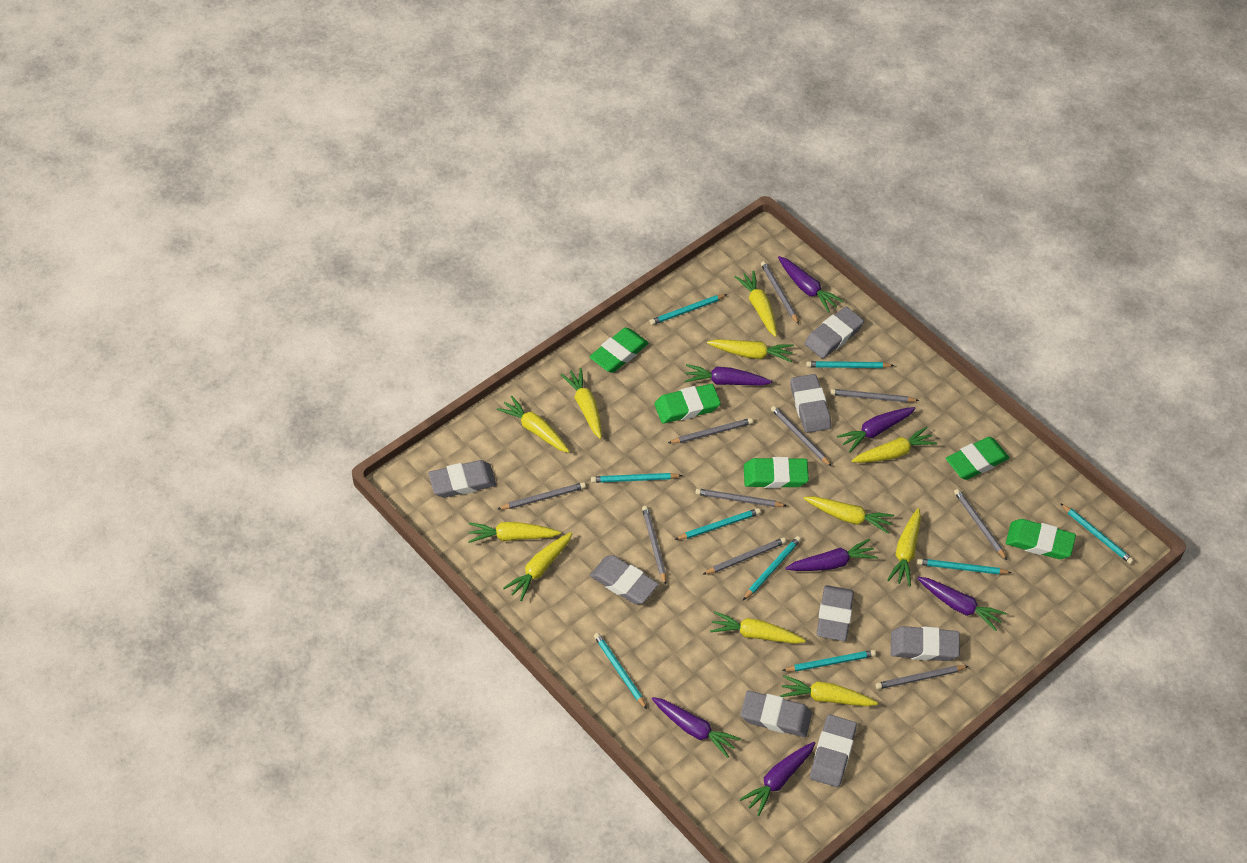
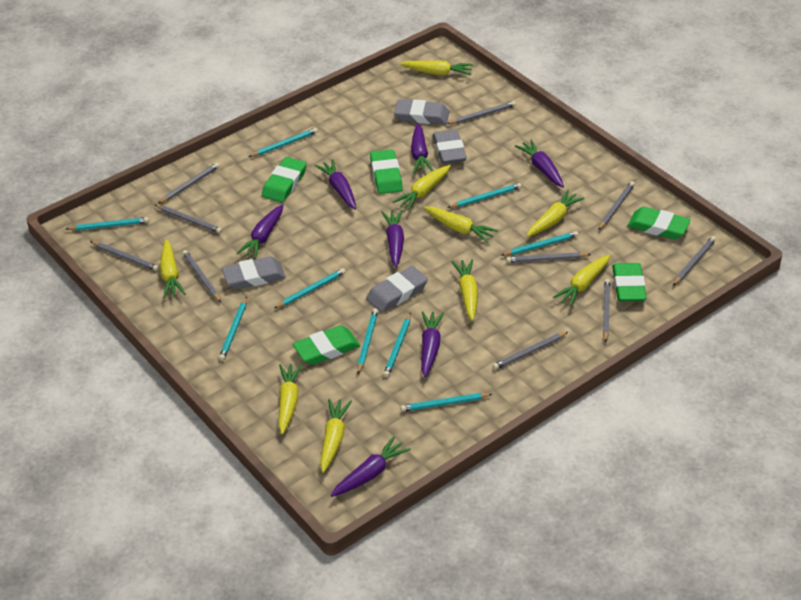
grey eraser: 8 -> 4
yellow carrot: 11 -> 9

